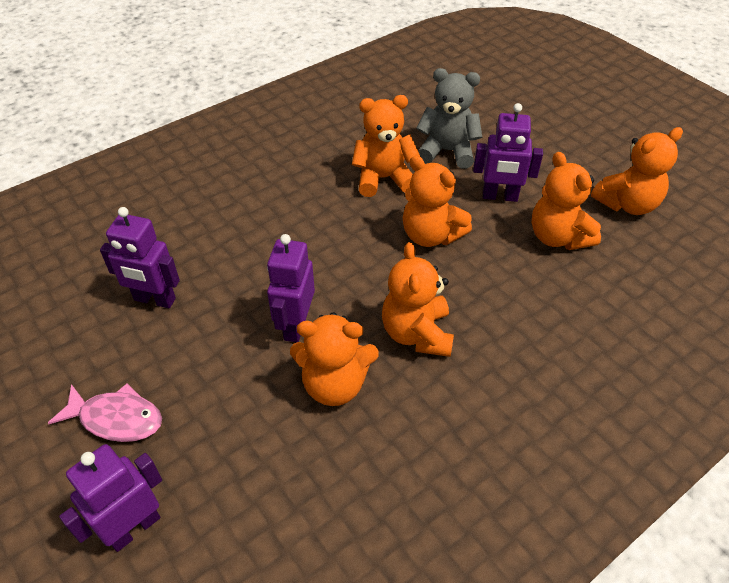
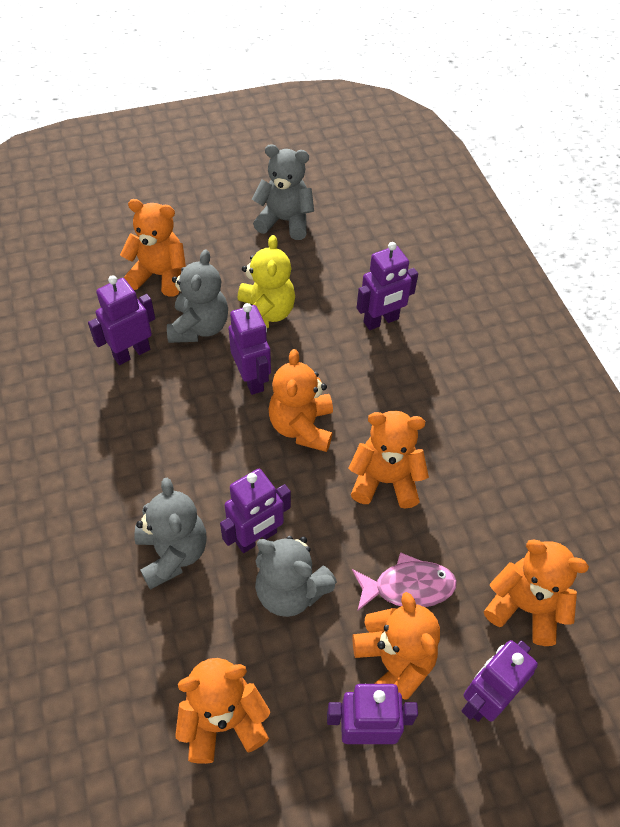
grey teddy bear: 1 -> 4
purple robot: 4 -> 6
yellow teddy bear: 0 -> 1

